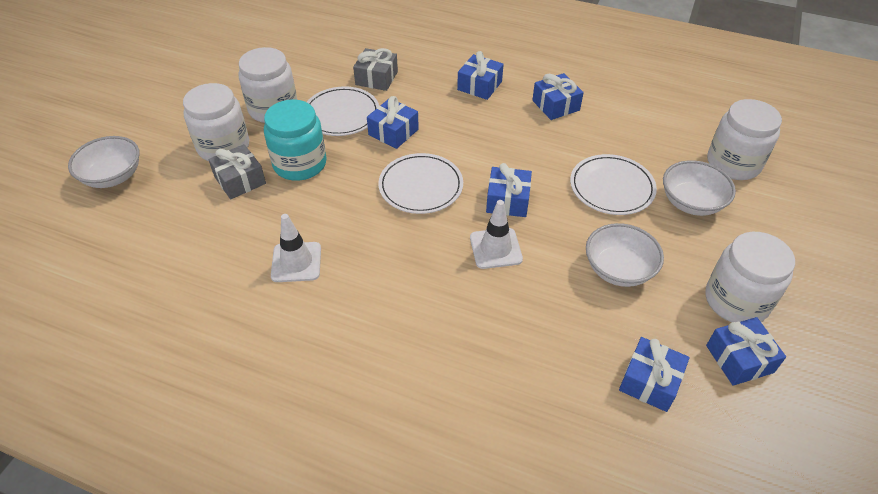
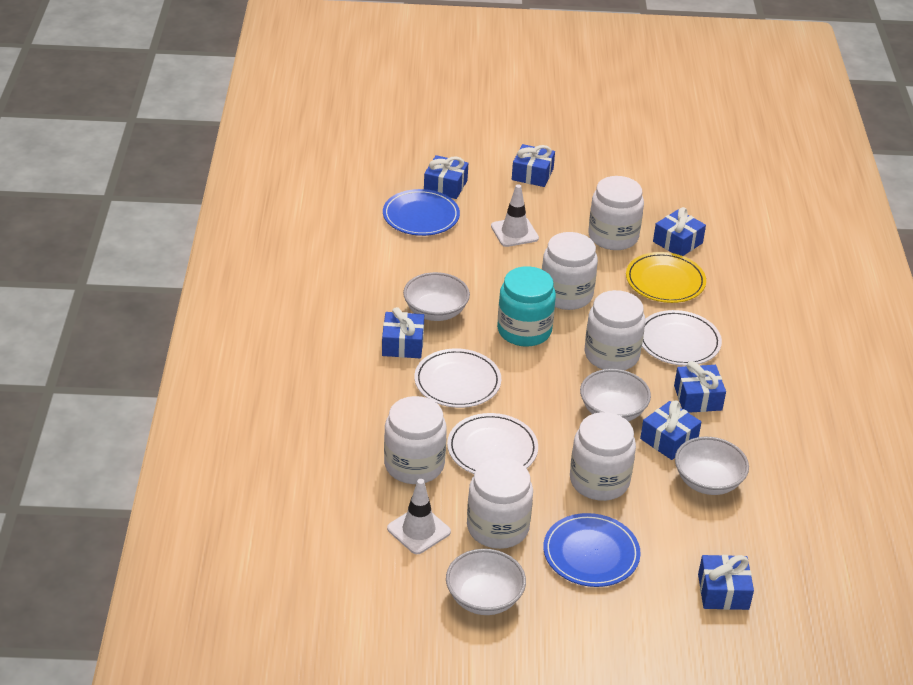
blue gift: 6 -> 7
blue plate: 0 -> 2
grey gift: 2 -> 0
white bowl: 3 -> 4
white jar: 4 -> 6
yellow plate: 0 -> 1

